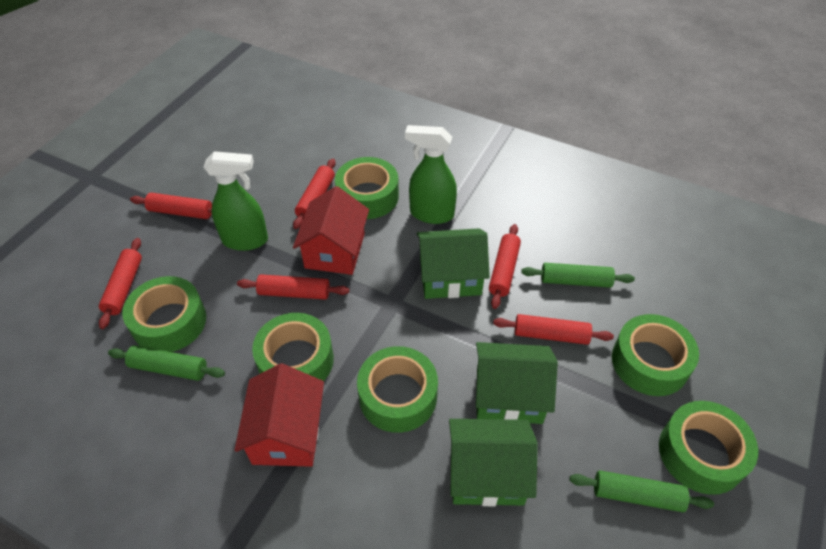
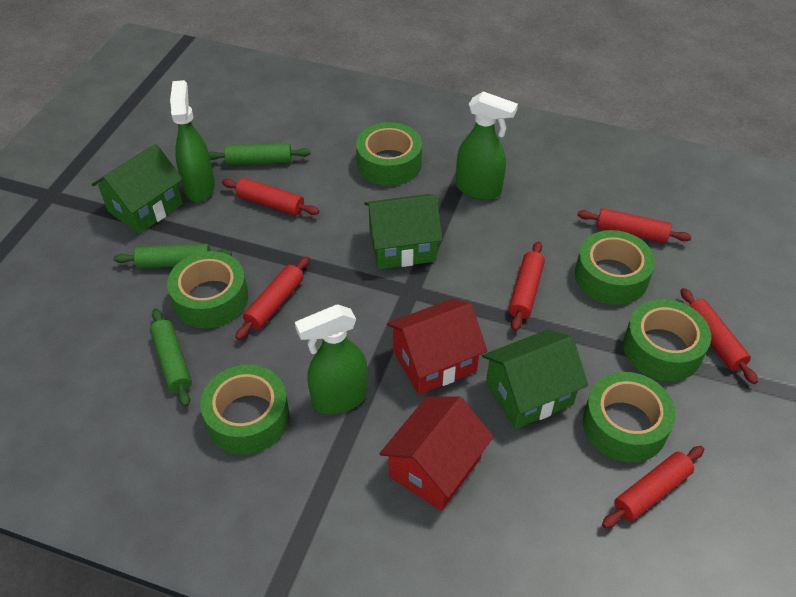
green spray bottle: 2 -> 3

